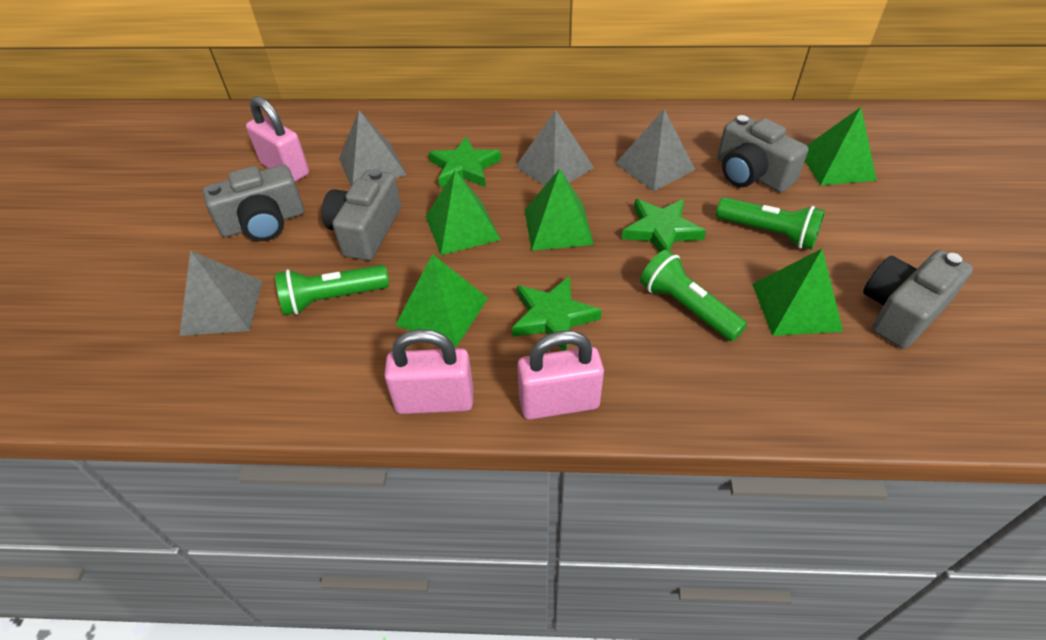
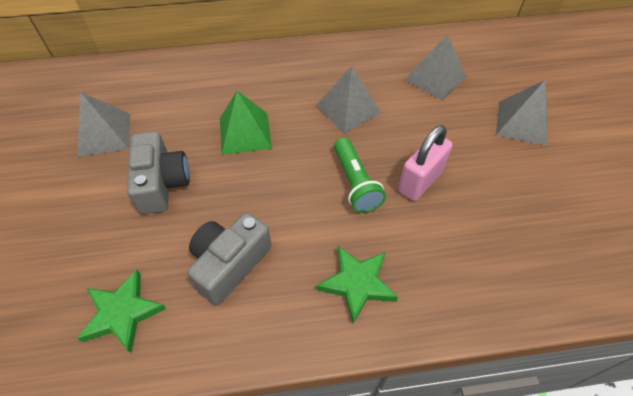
green flashlight: 3 -> 1
green pyramid: 5 -> 1
green star: 3 -> 2
grey camera: 4 -> 2
pink padlock: 3 -> 1

